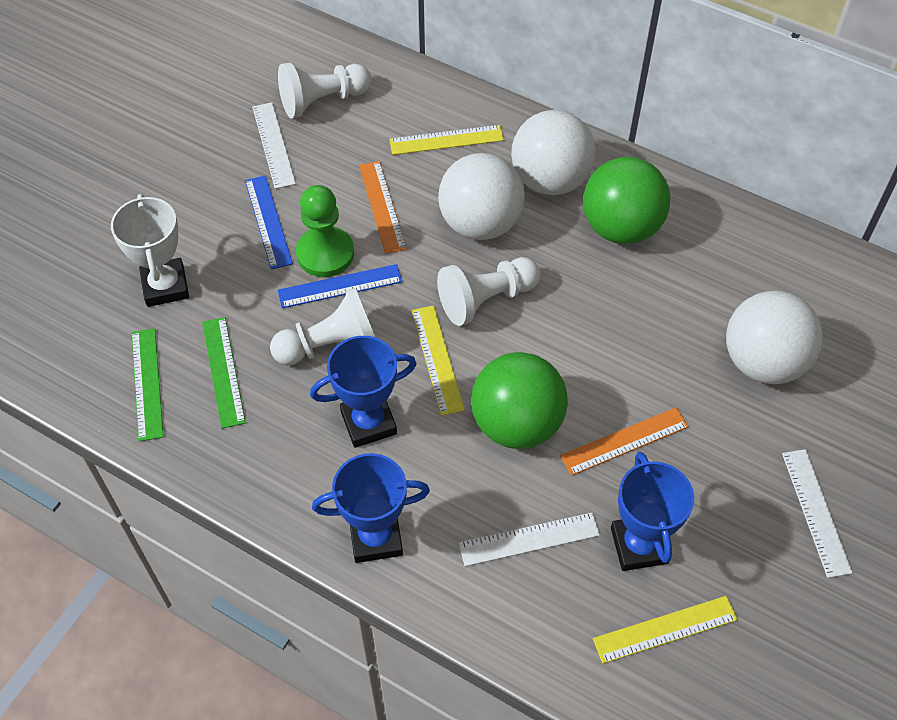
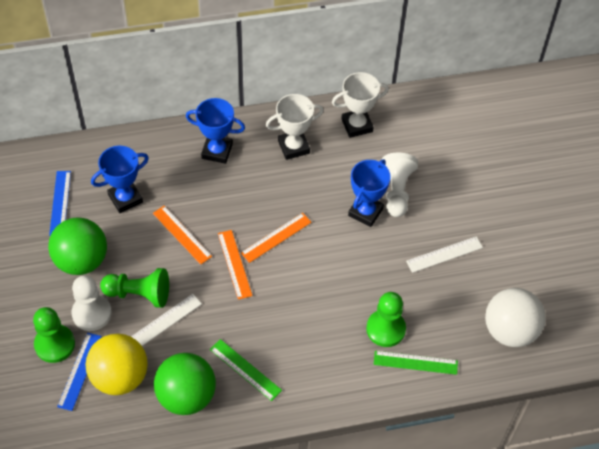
green pawn: 1 -> 3
orange ruler: 2 -> 3
white ball: 3 -> 1
white pawn: 3 -> 2
white ruler: 3 -> 2
white trophy: 1 -> 2
yellow ball: 0 -> 1
yellow ruler: 3 -> 0

